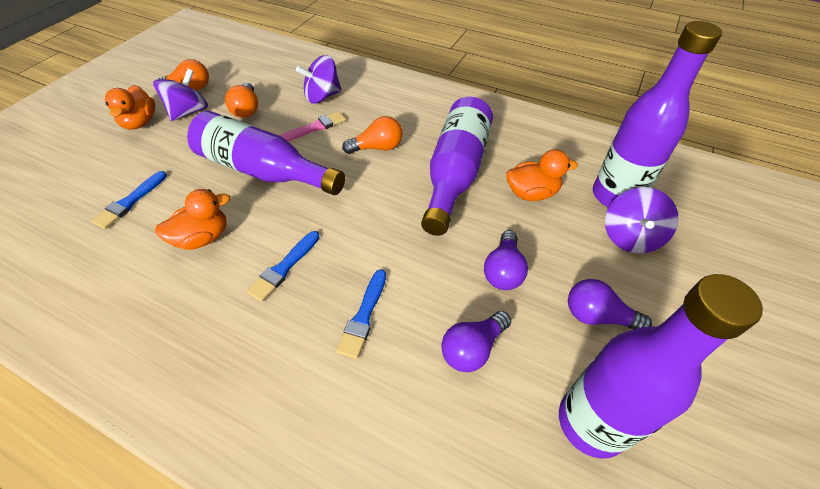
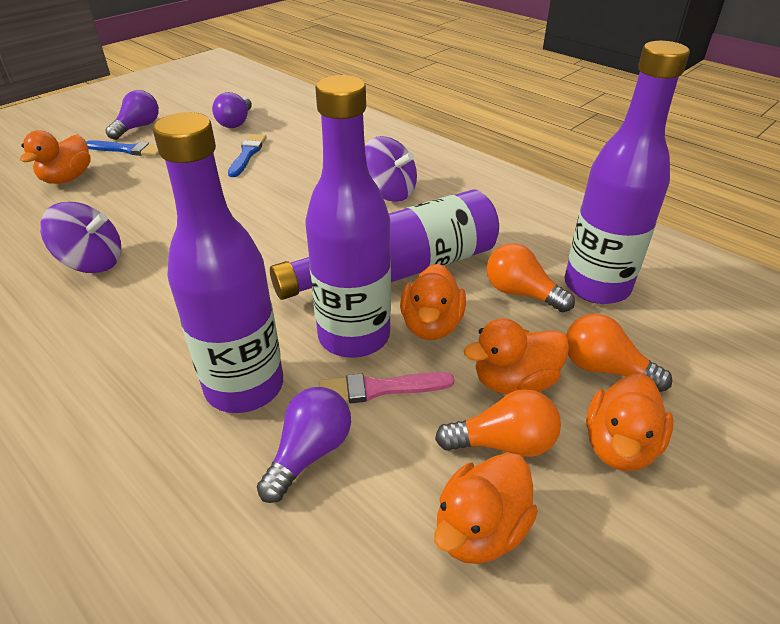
blue brush: 3 -> 2
orange duck: 3 -> 5
purple spinning top: 3 -> 2

